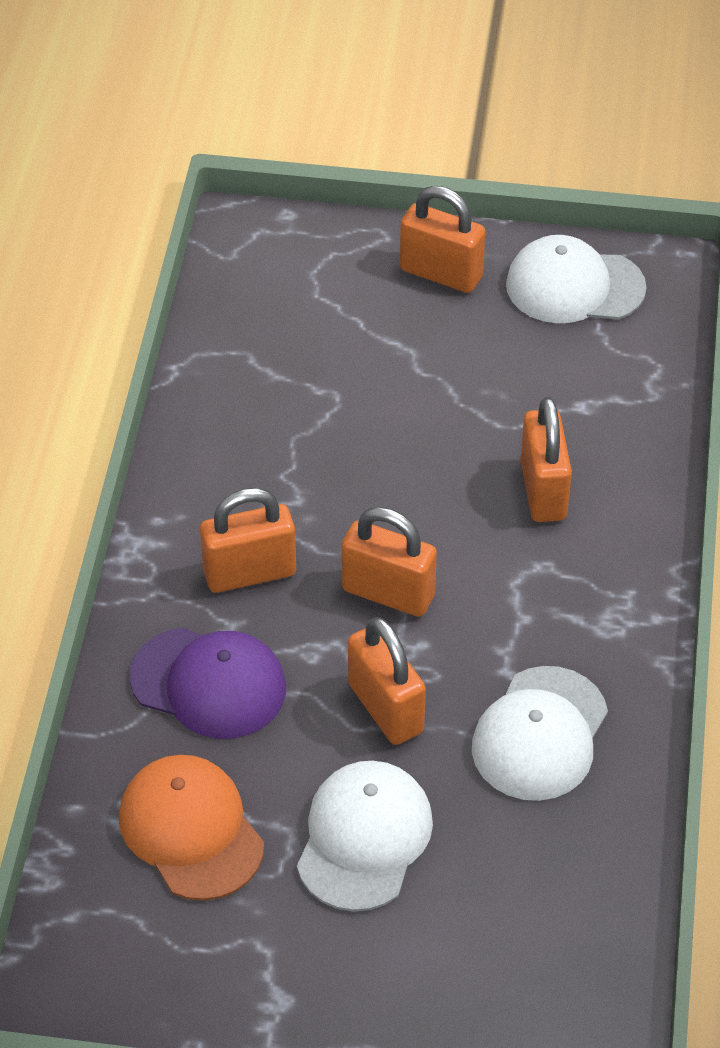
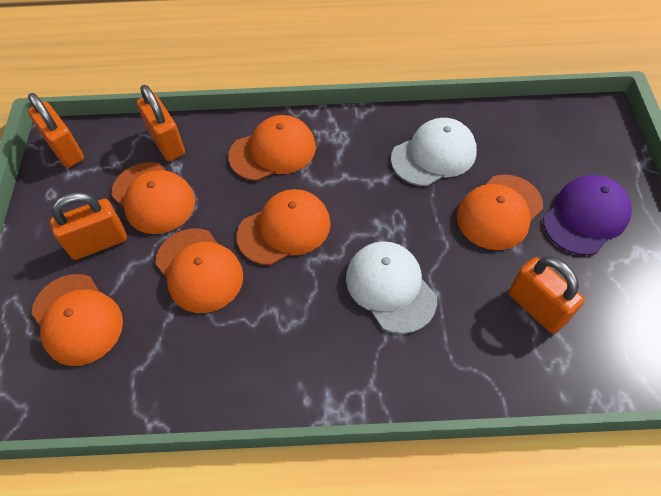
orange cap: 1 -> 6
orange padlock: 5 -> 4
white cap: 3 -> 2

